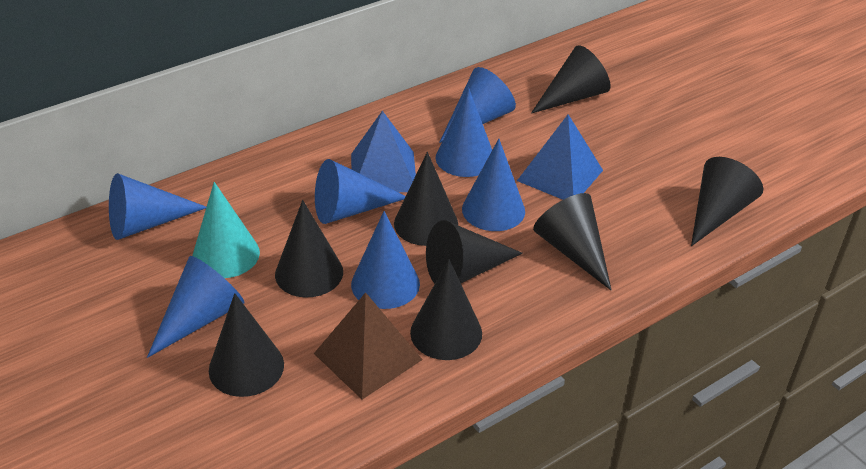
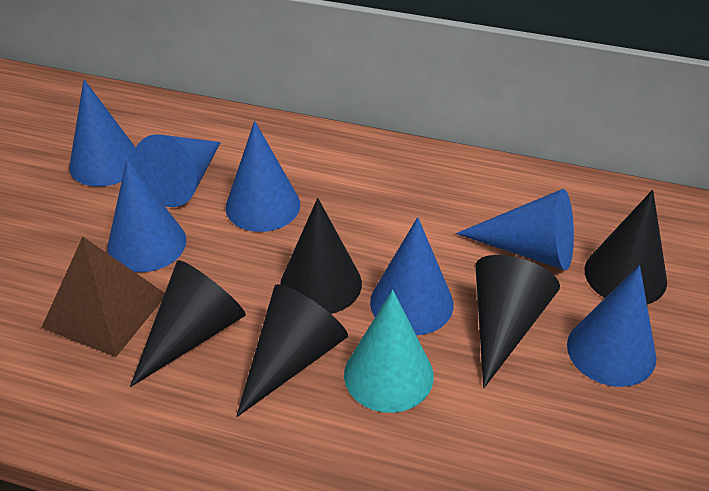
black cone: 8 -> 5
blue pyramid: 2 -> 0

